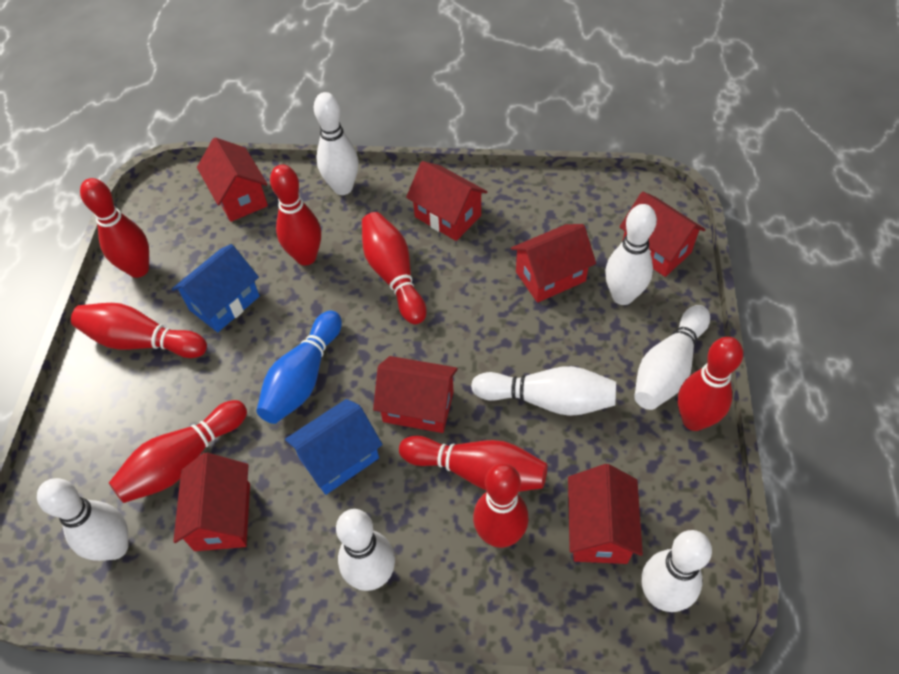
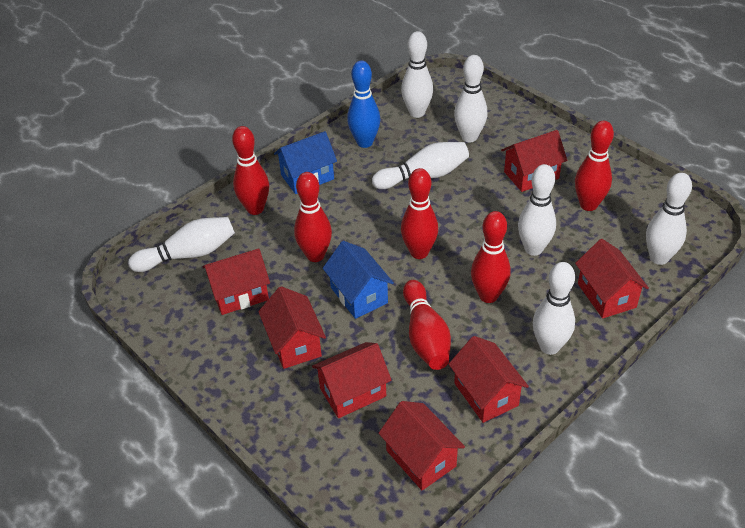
red bowling pin: 8 -> 6

